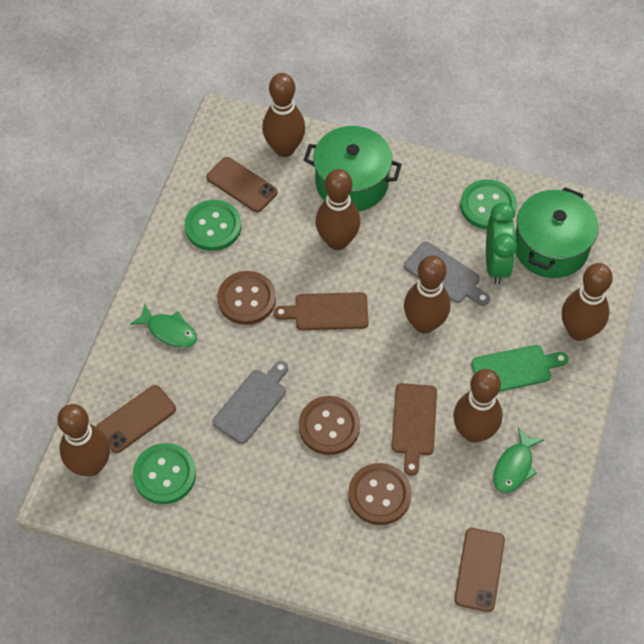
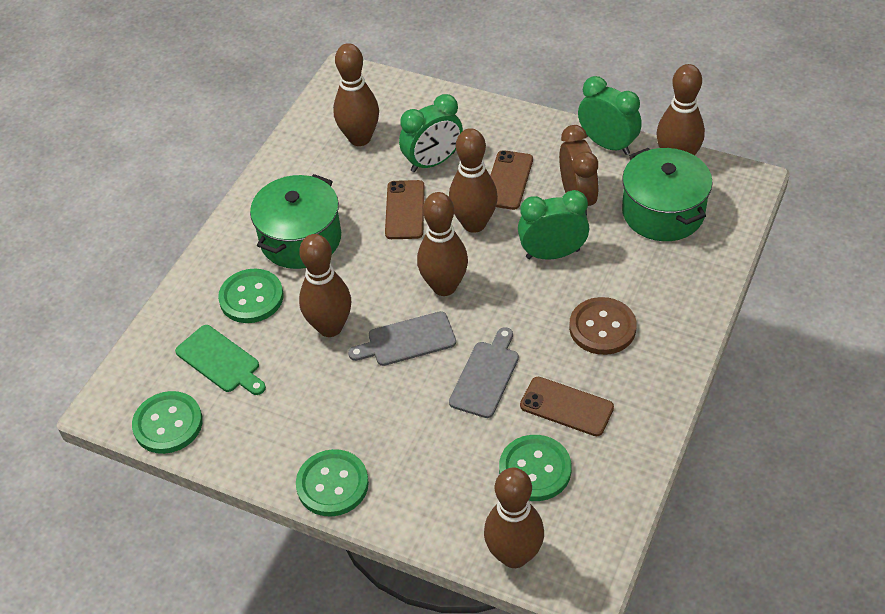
brown button: 3 -> 1
brown clock: 0 -> 1
brown cutting board: 2 -> 0
green button: 3 -> 4
green clock: 1 -> 3
green fish: 2 -> 0

